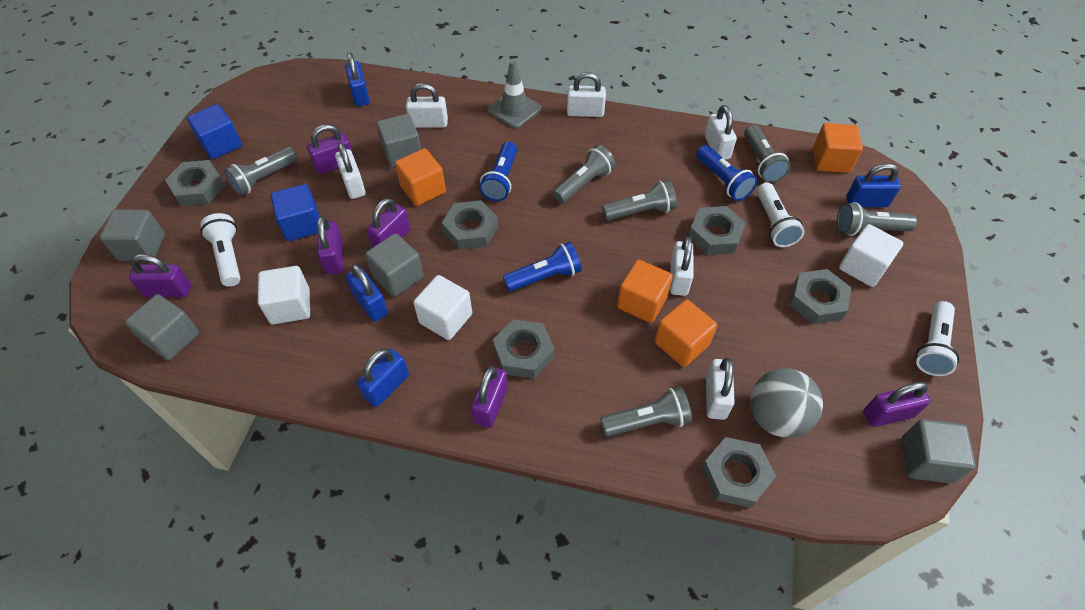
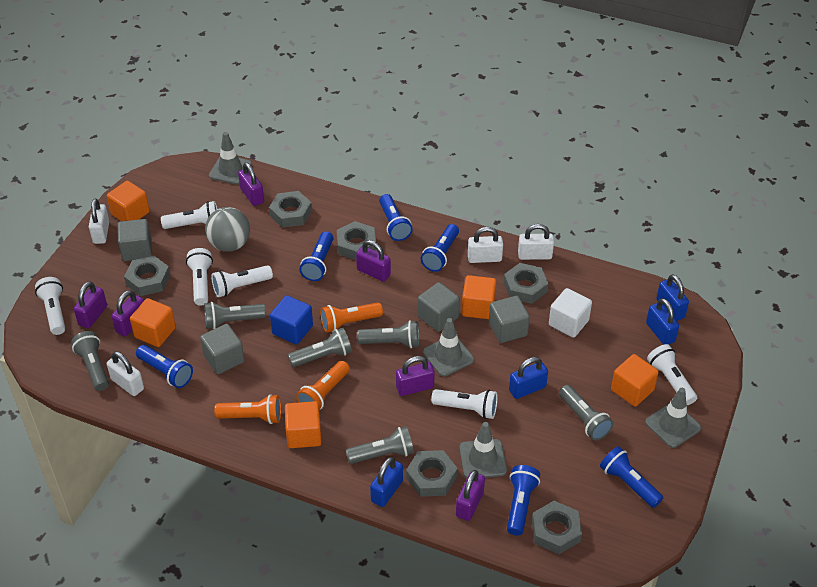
blue cube: 2 -> 1
blue flashlight: 3 -> 6
grey cube: 5 -> 4
grey traffic cone: 1 -> 4
orange cube: 4 -> 5
orange flashlight: 0 -> 3
white cube: 3 -> 1
white flashlight: 3 -> 6
white padlock: 6 -> 4

